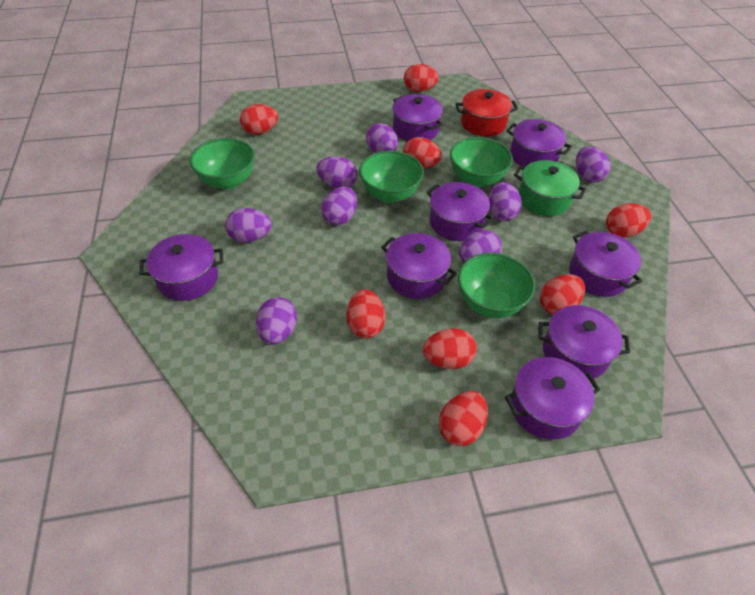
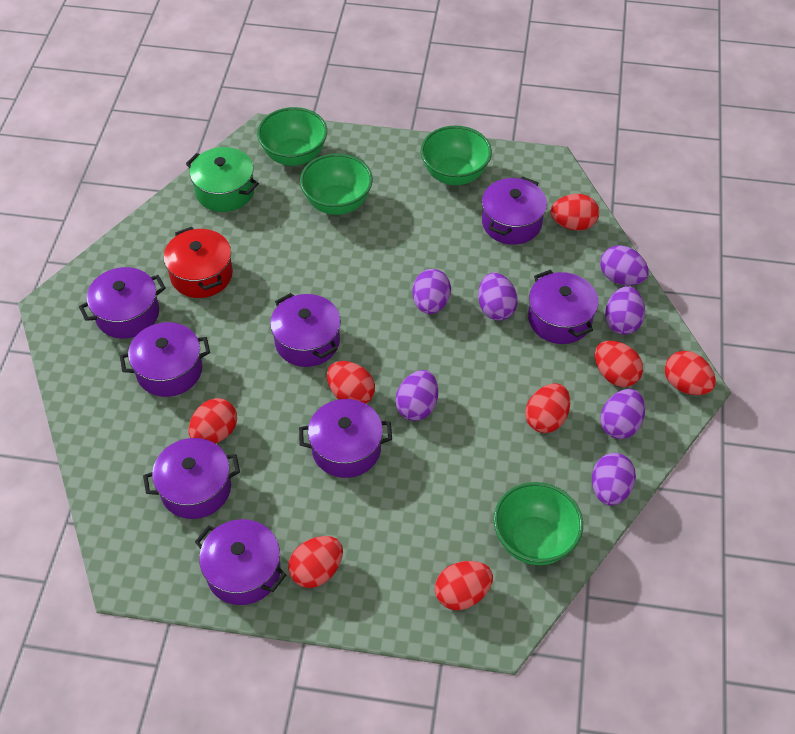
purple egg: 8 -> 7

